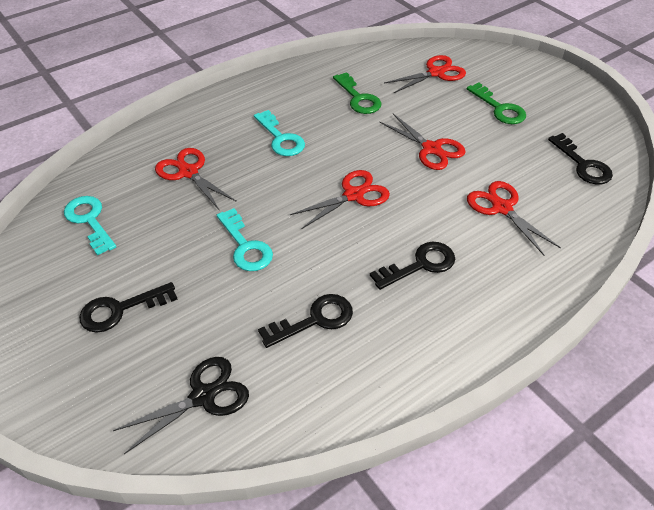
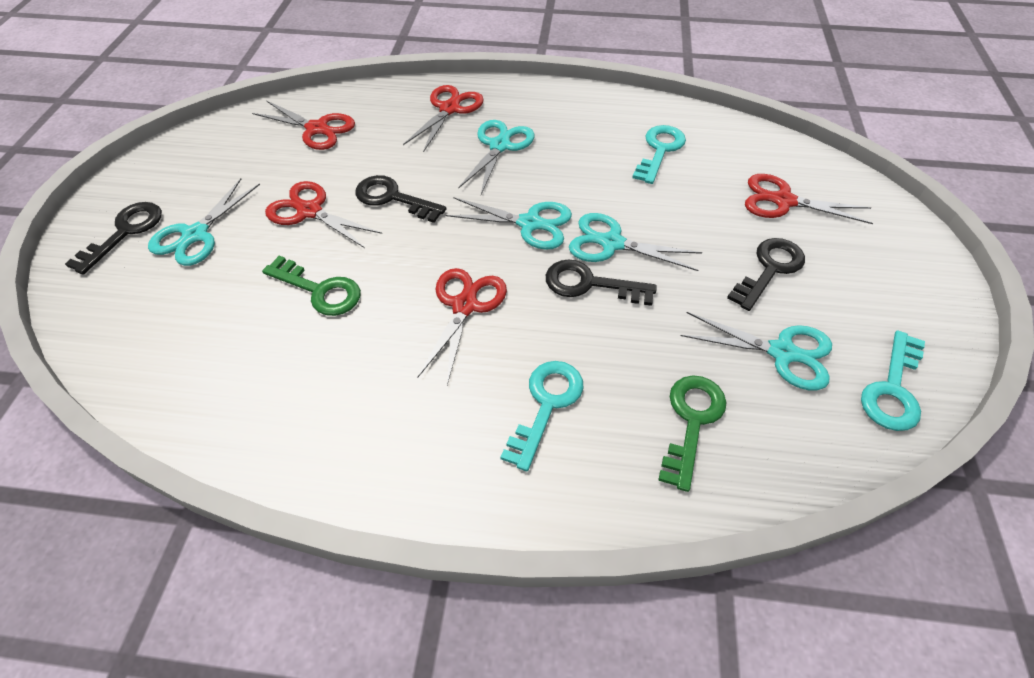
black scissors: 1 -> 0
turquoise scissors: 0 -> 5

